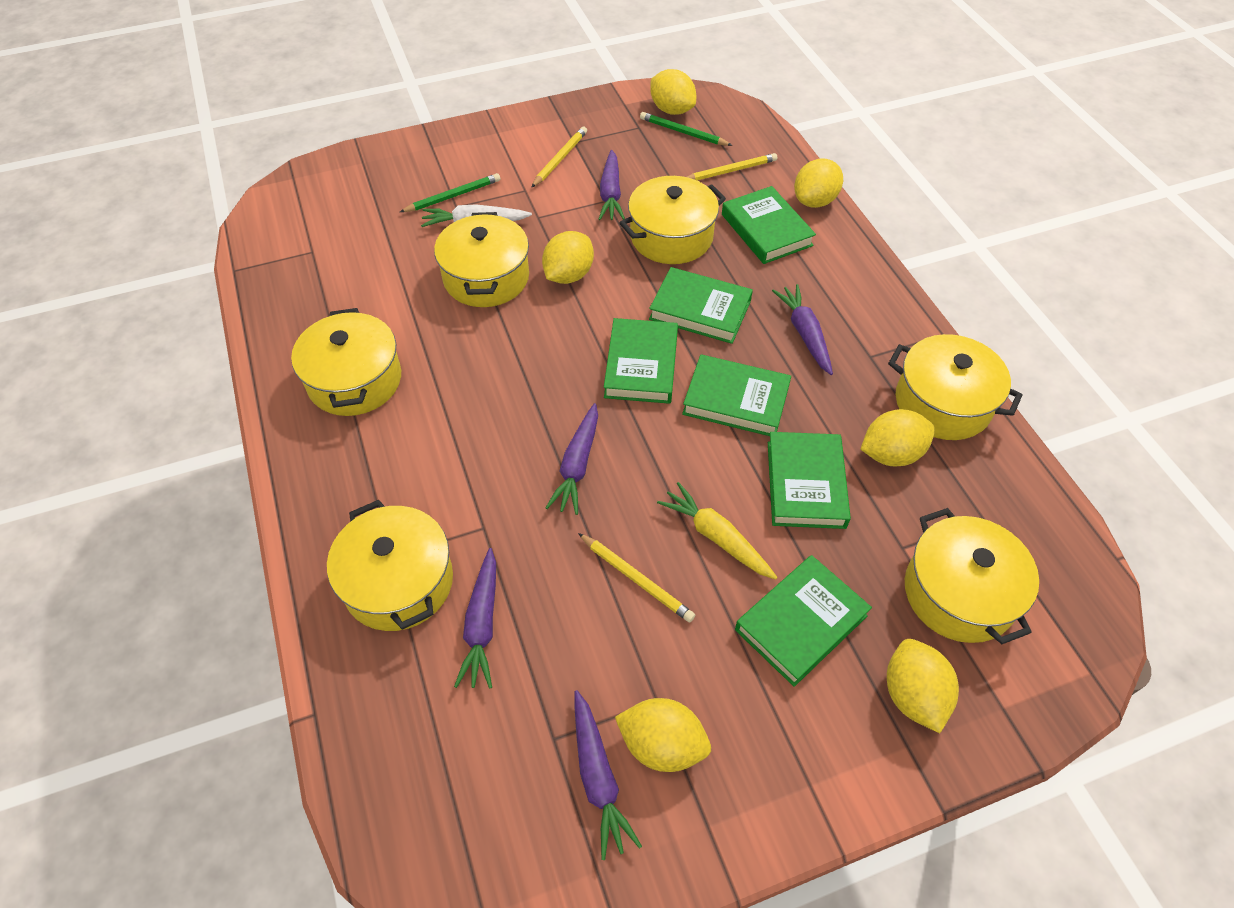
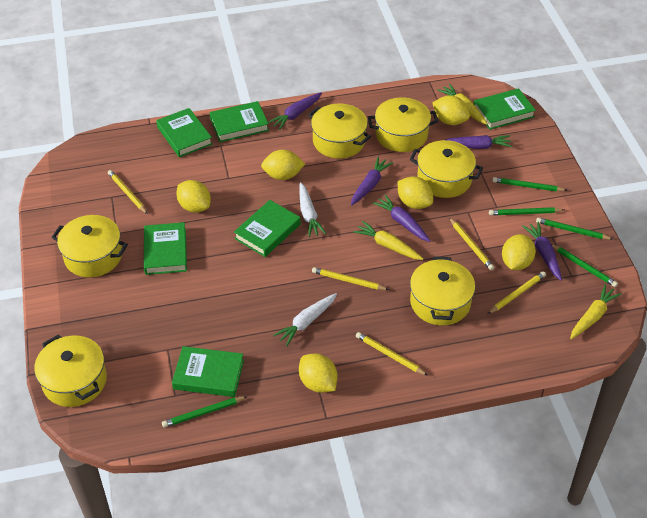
green pencil: 2 -> 5
white carrot: 1 -> 2
yellow carrot: 1 -> 3
yellow pencil: 3 -> 5

